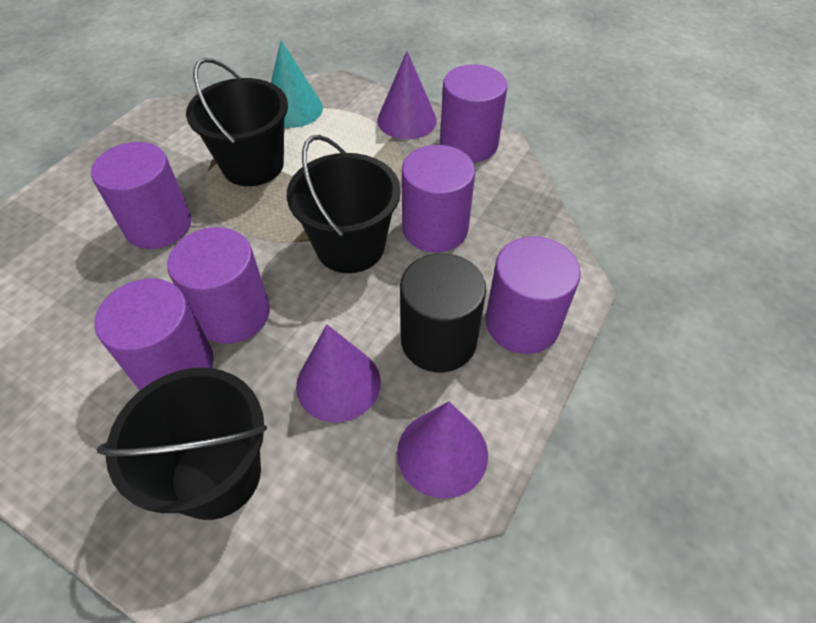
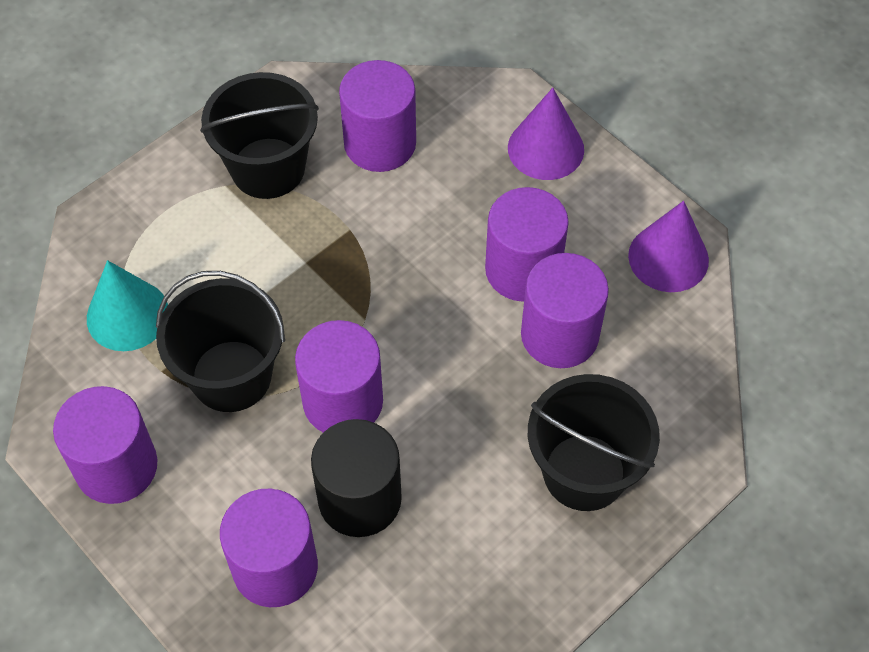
purple cone: 3 -> 2

